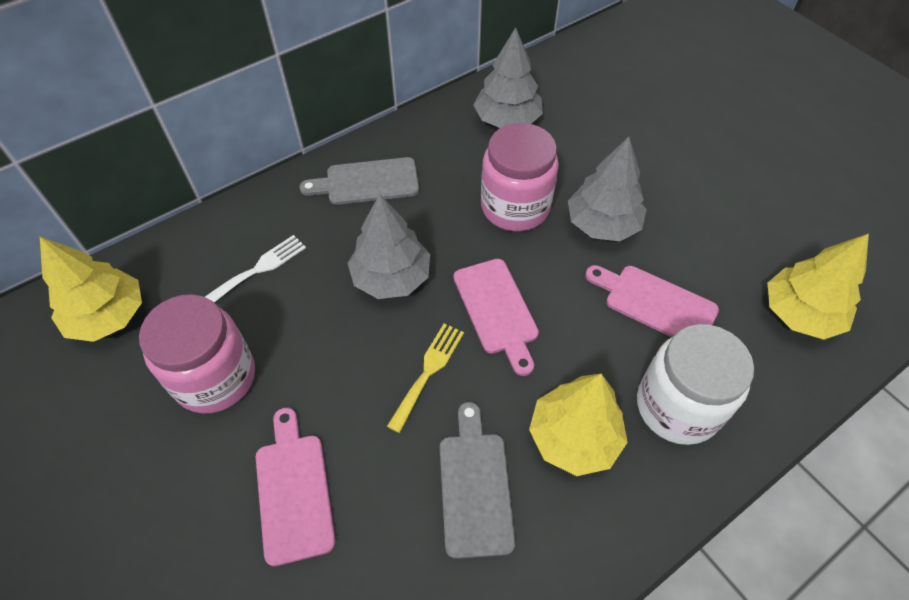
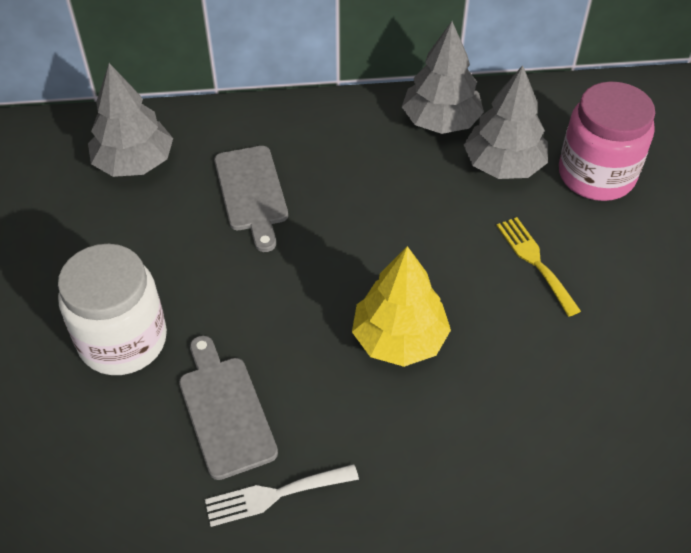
pink cutting board: 3 -> 0
pink jar: 2 -> 1
yellow tree: 3 -> 1

